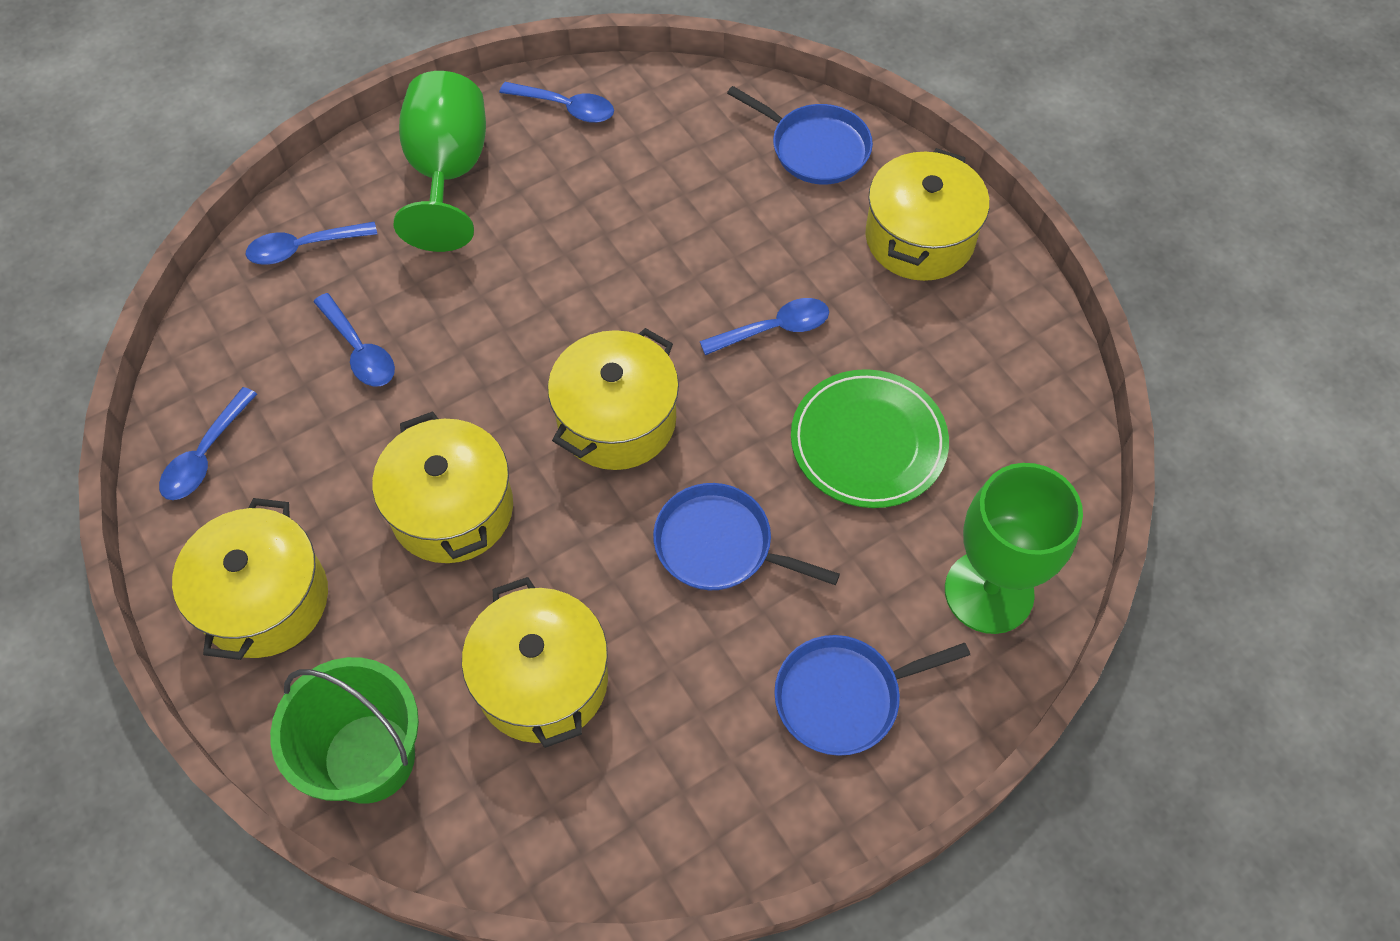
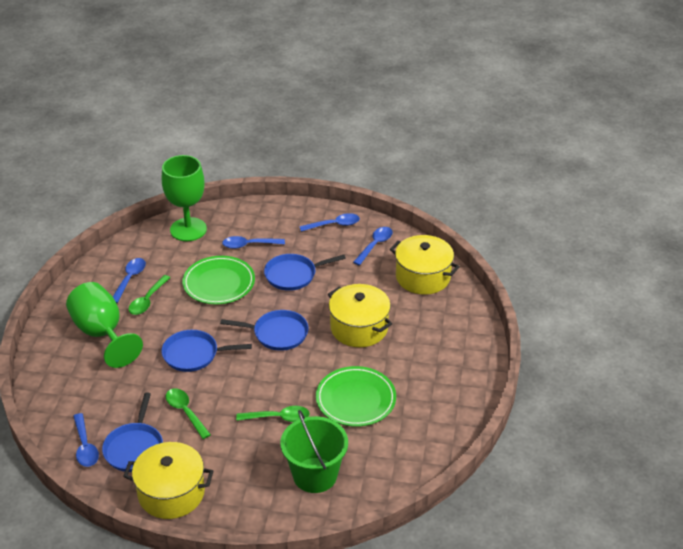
blue pan: 3 -> 4
green plate: 1 -> 2
green spoon: 0 -> 3
yellow pot: 5 -> 3

